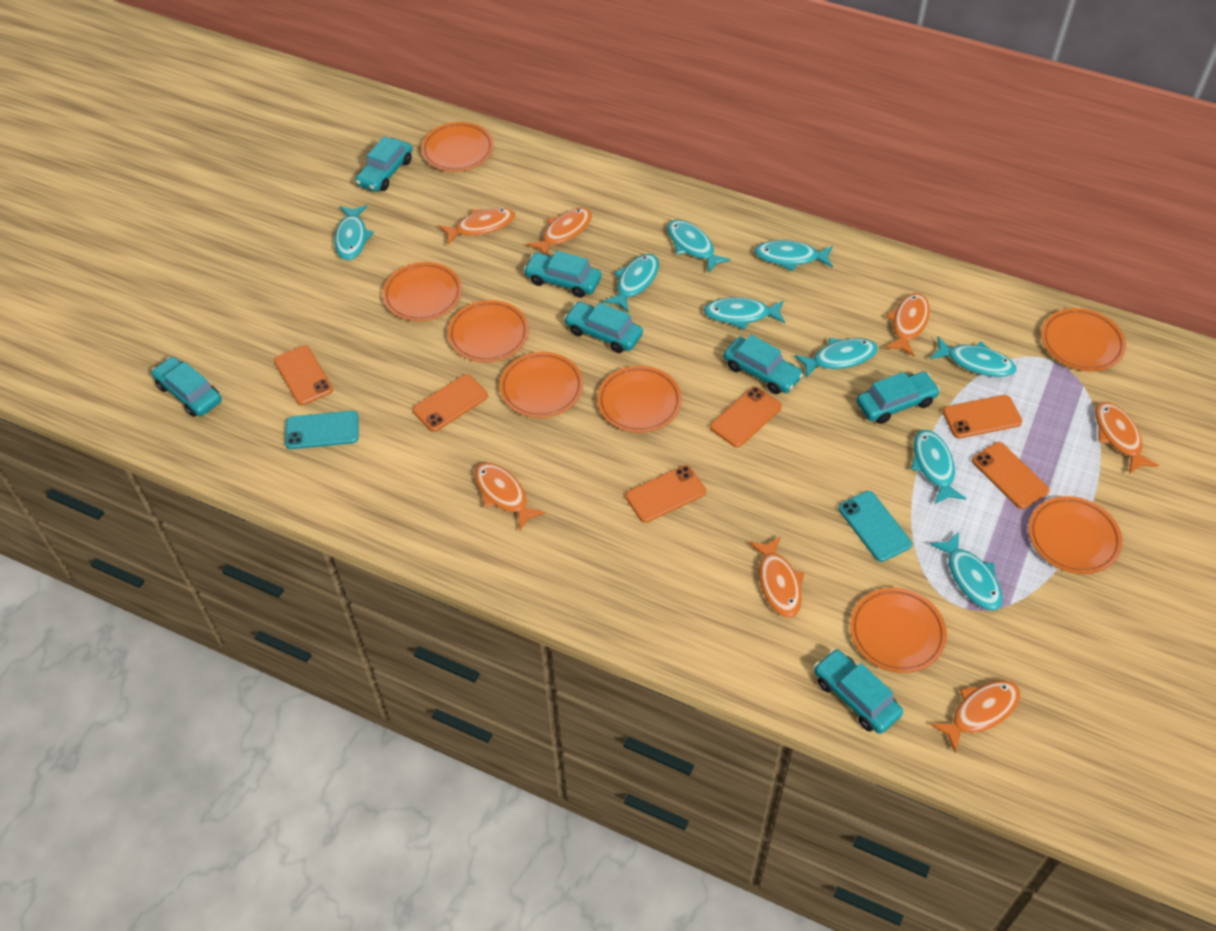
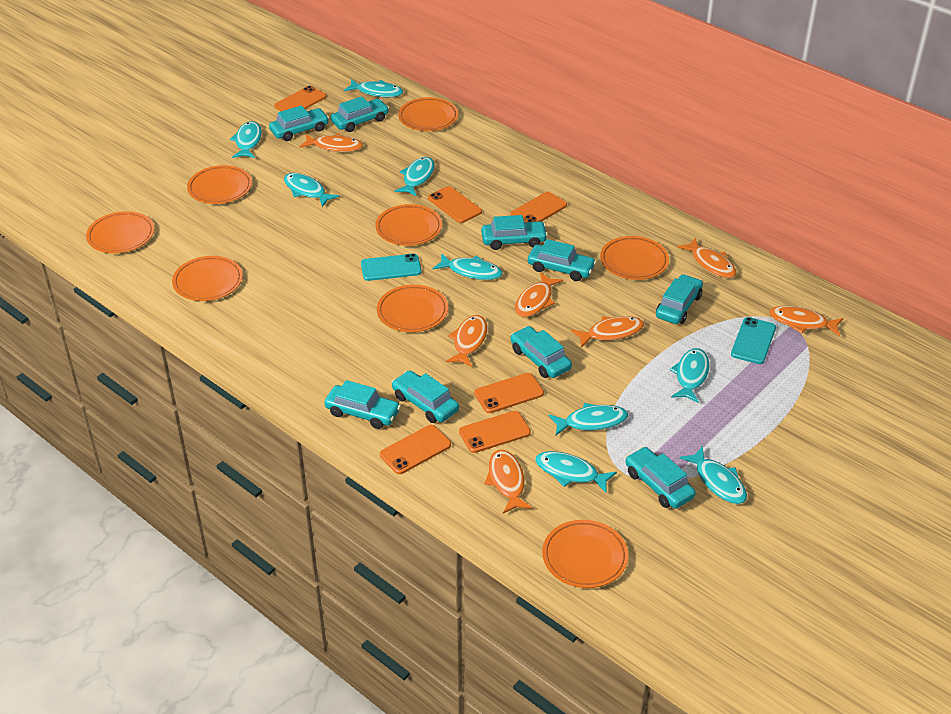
turquoise car: 7 -> 9

